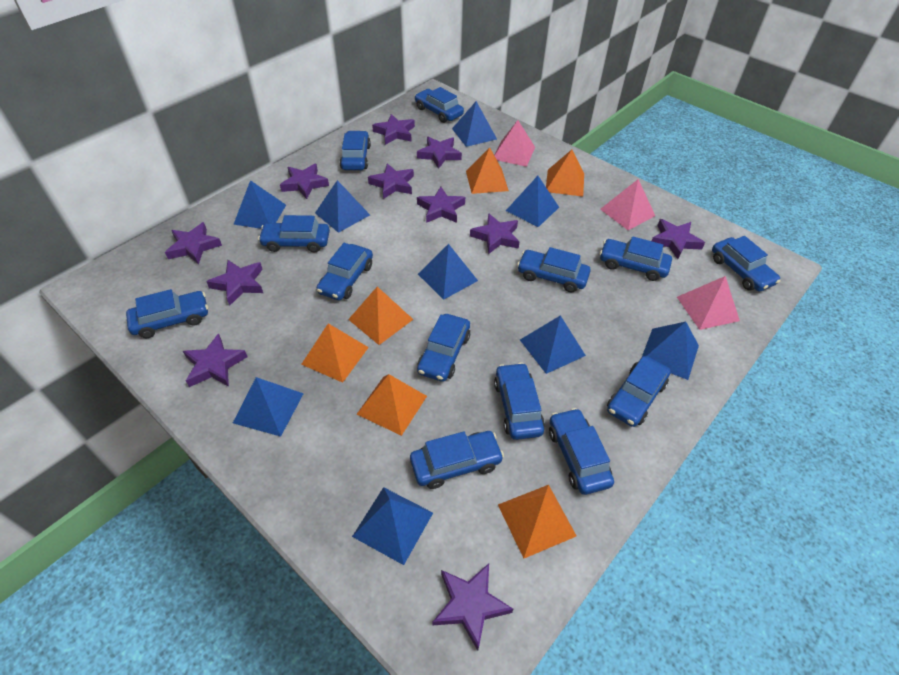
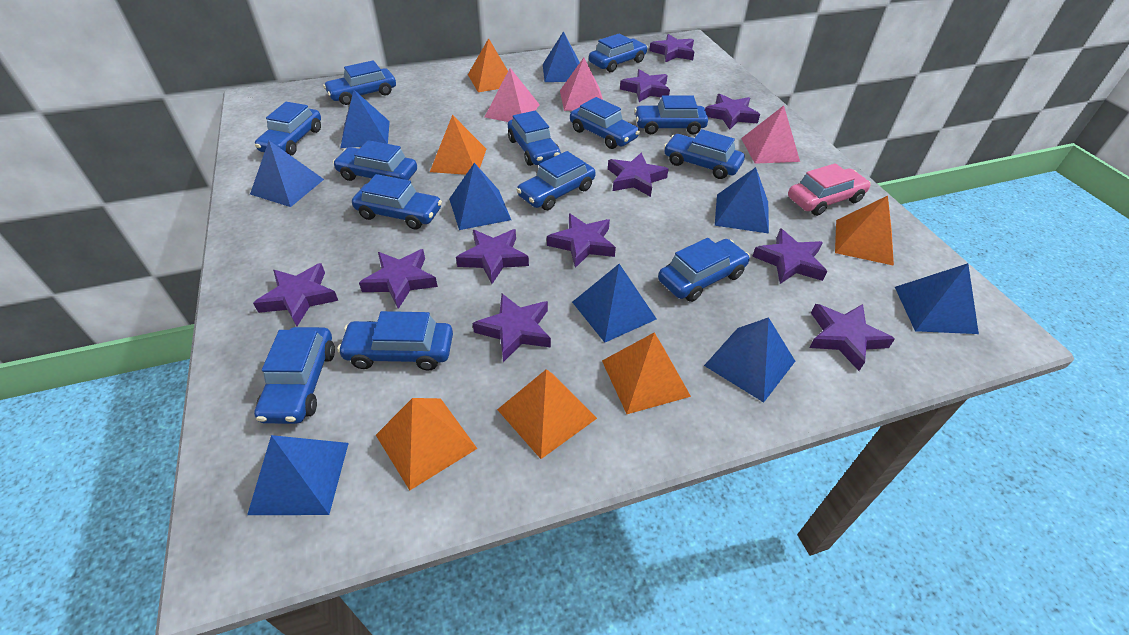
pink car: 0 -> 1

